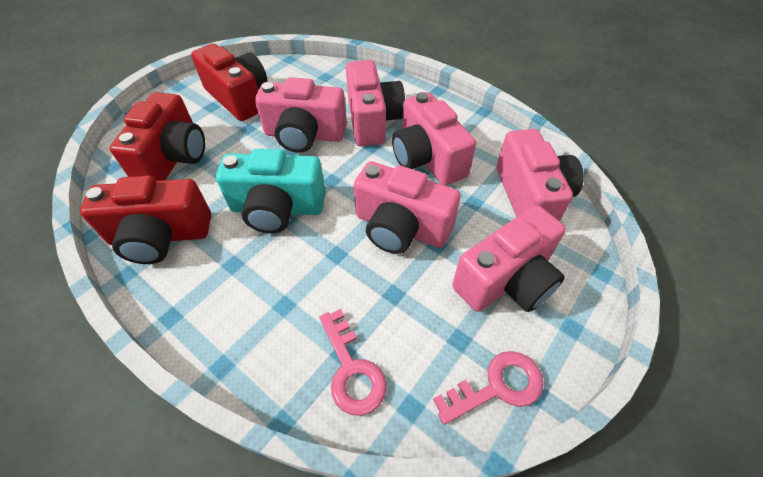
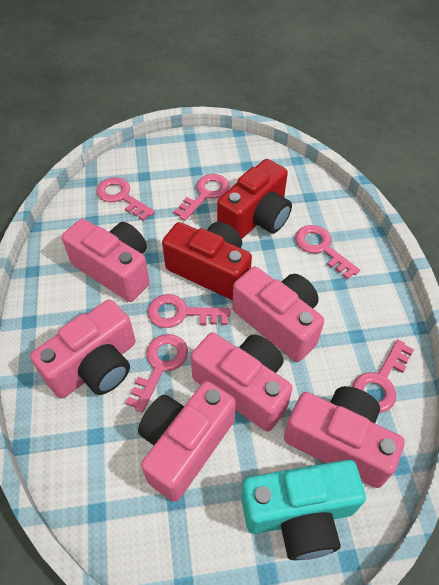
pink key: 2 -> 6
red camera: 3 -> 2

